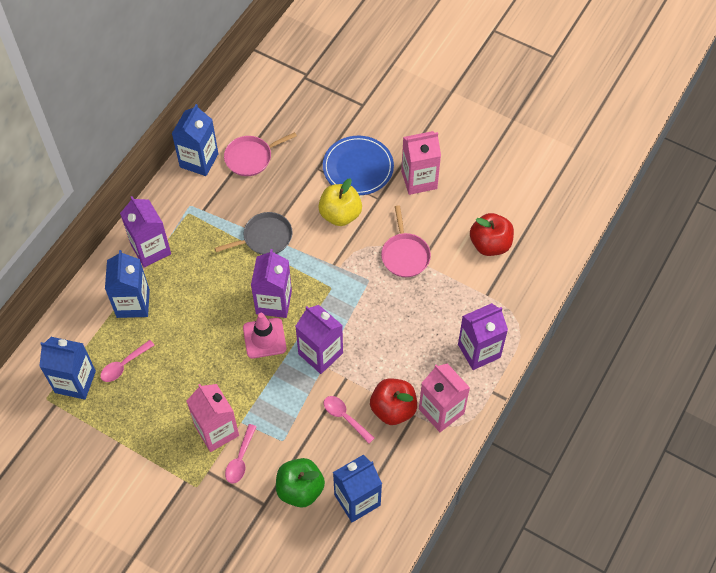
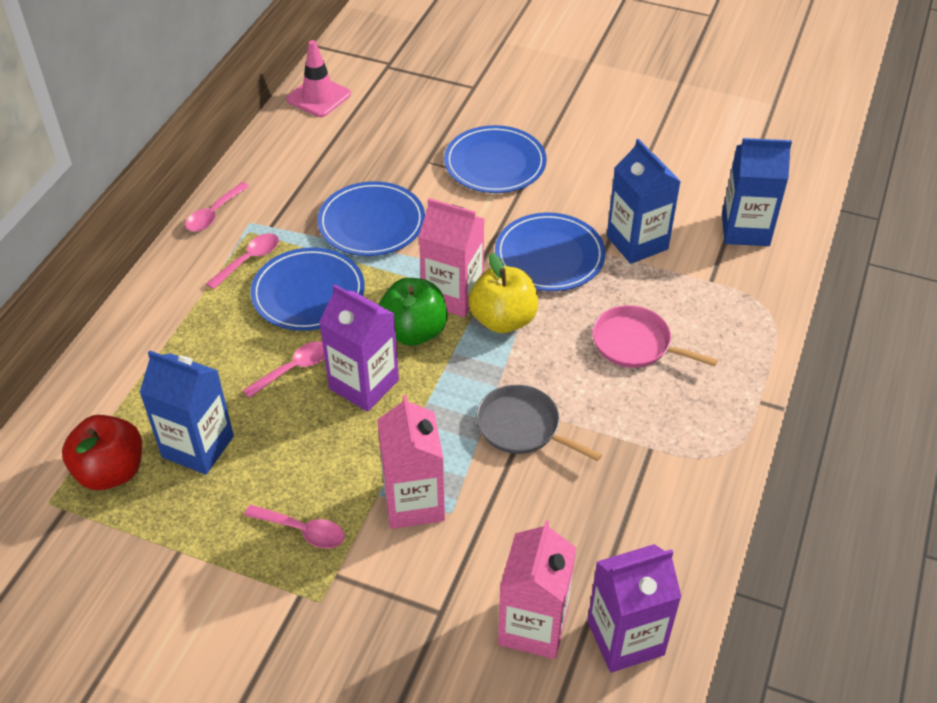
blue carton: 4 -> 3
blue plate: 1 -> 4
pink pan: 2 -> 1
pink spoon: 3 -> 4
purple carton: 4 -> 2
red apple: 2 -> 1

